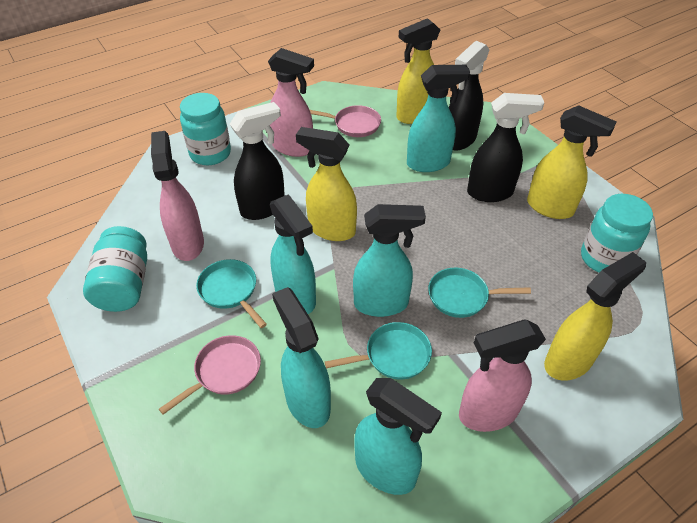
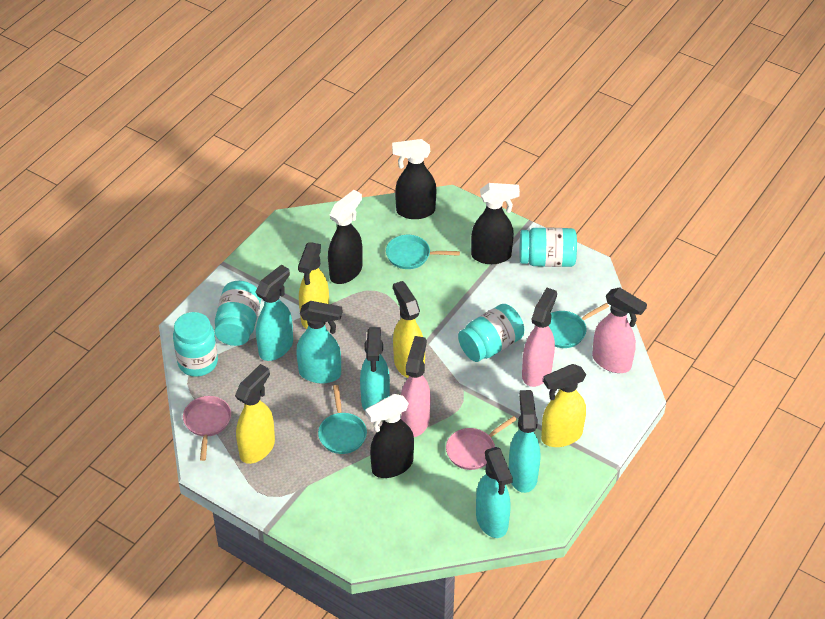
black spray bottle: 3 -> 4
turquoise jar: 3 -> 4

